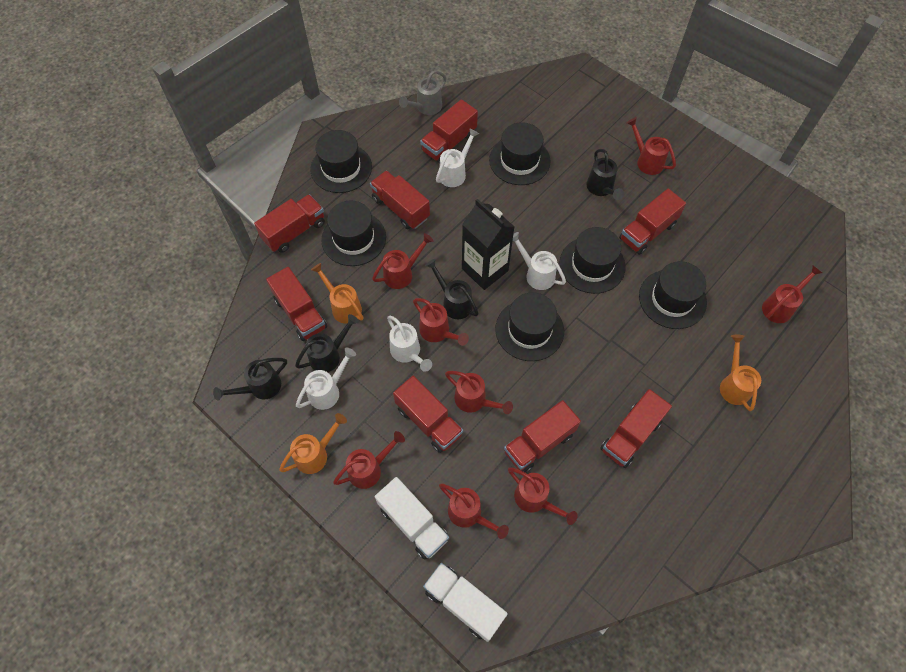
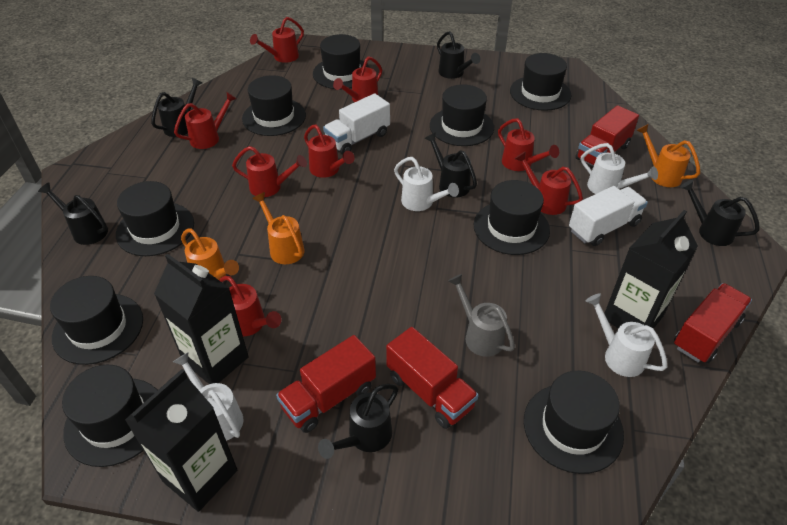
black carton: 1 -> 3
black hat: 6 -> 9
black watering can: 4 -> 6
red truck: 8 -> 4

